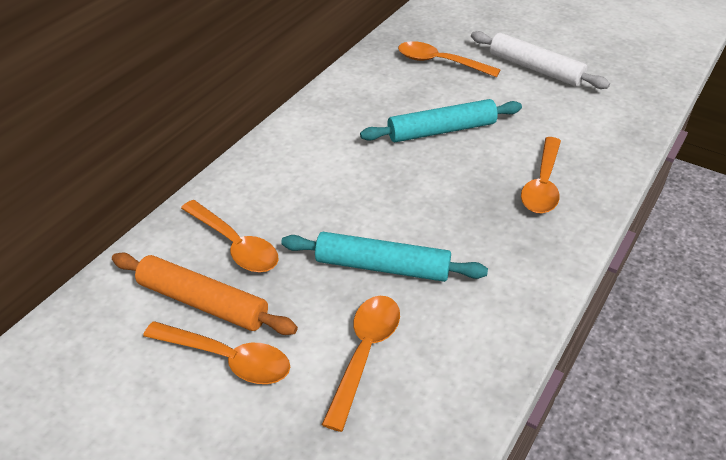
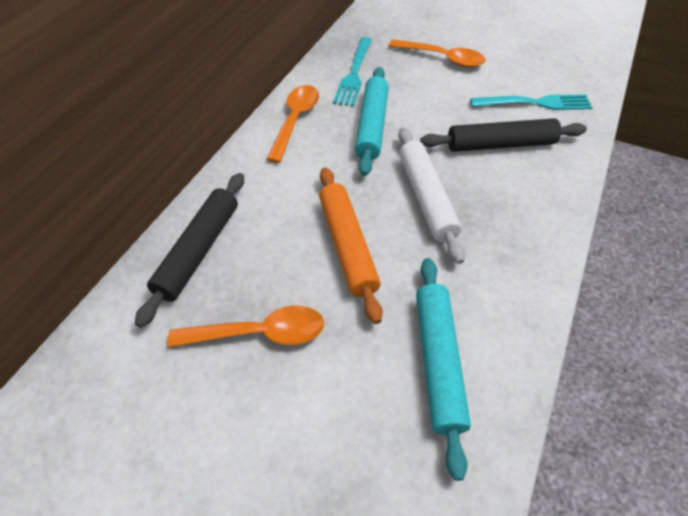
black rolling pin: 0 -> 2
orange spoon: 5 -> 3
turquoise fork: 0 -> 2

